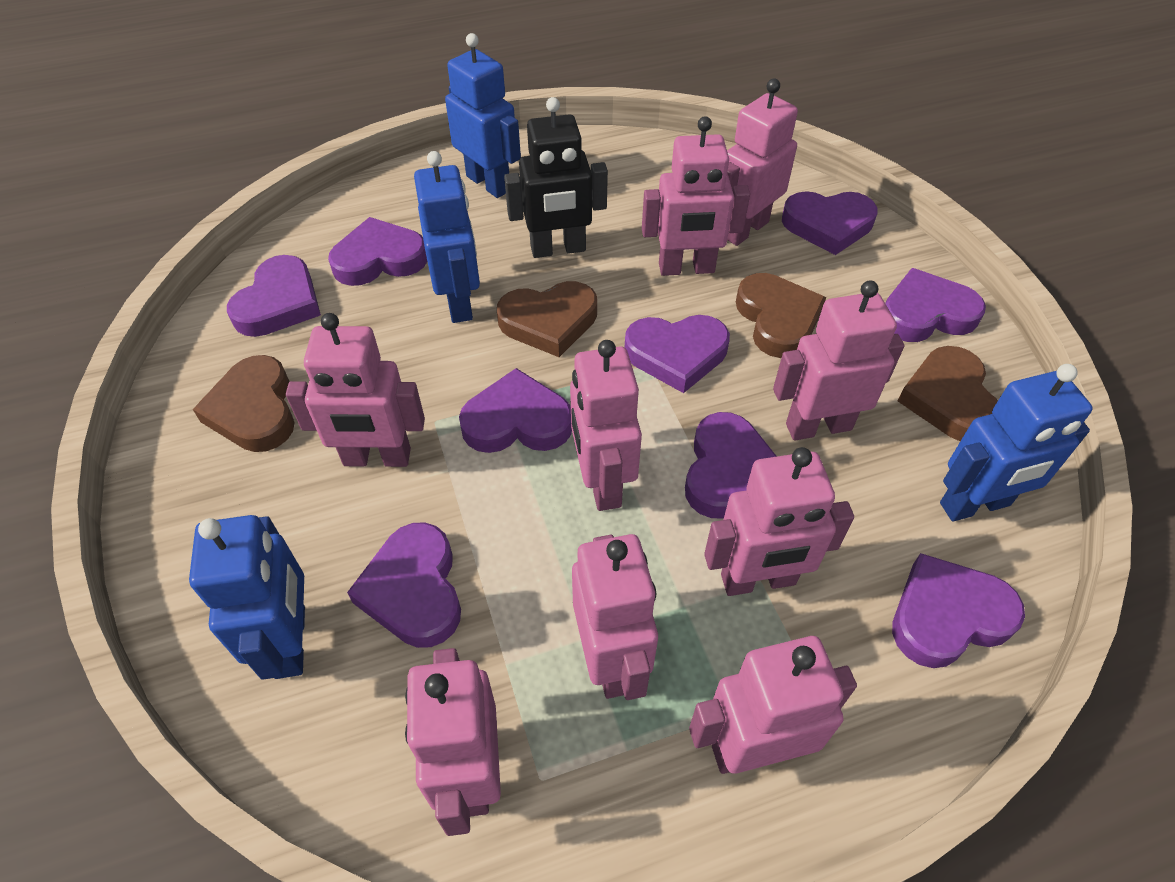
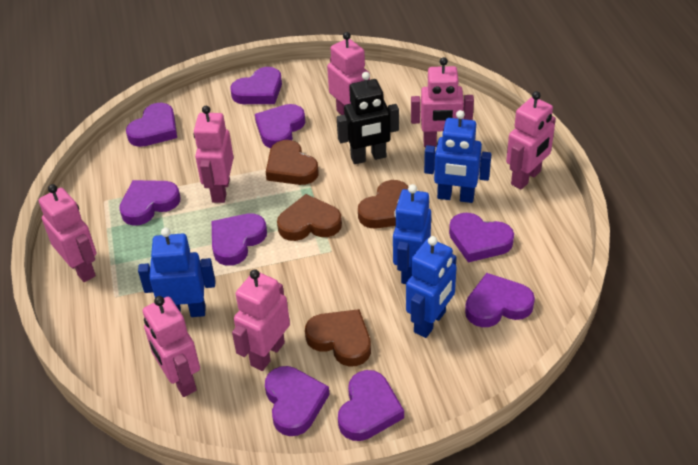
pink robot: 9 -> 7

